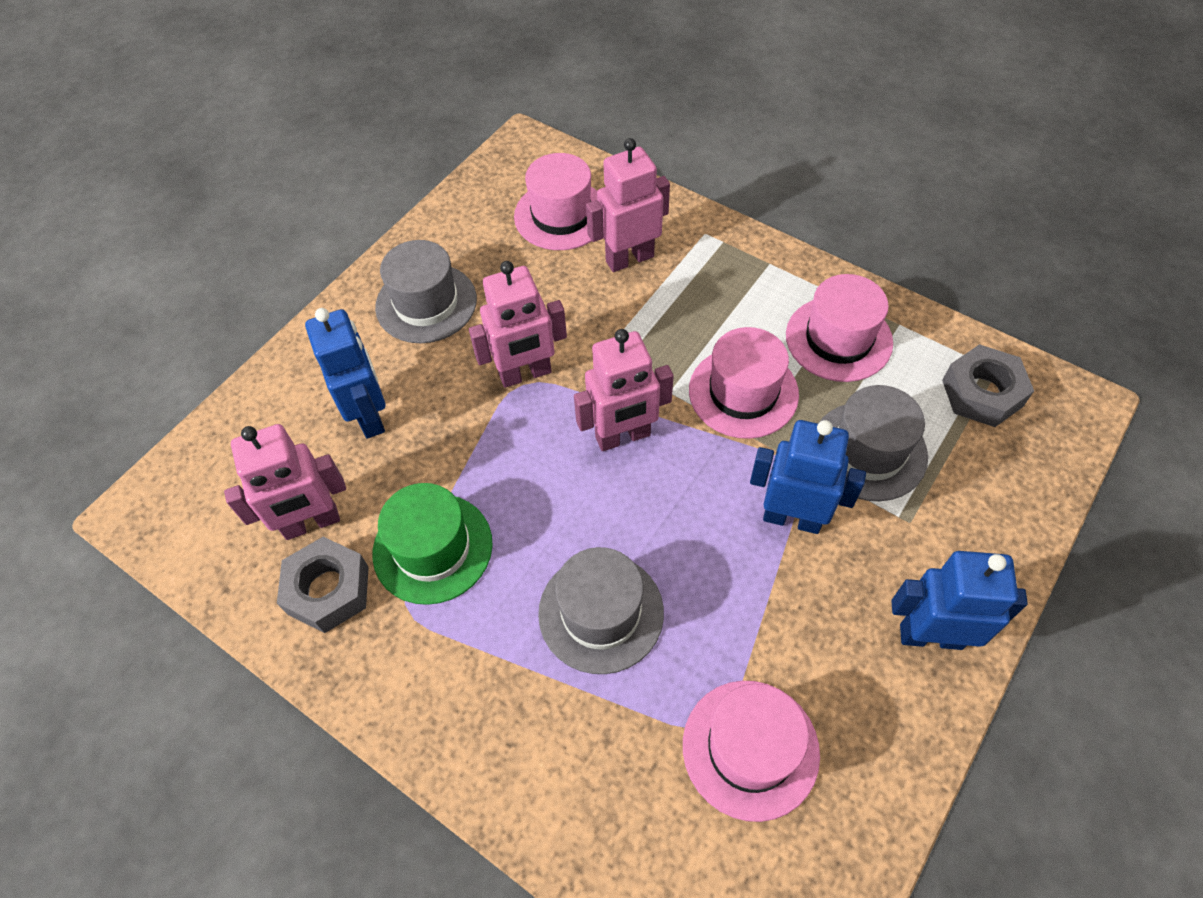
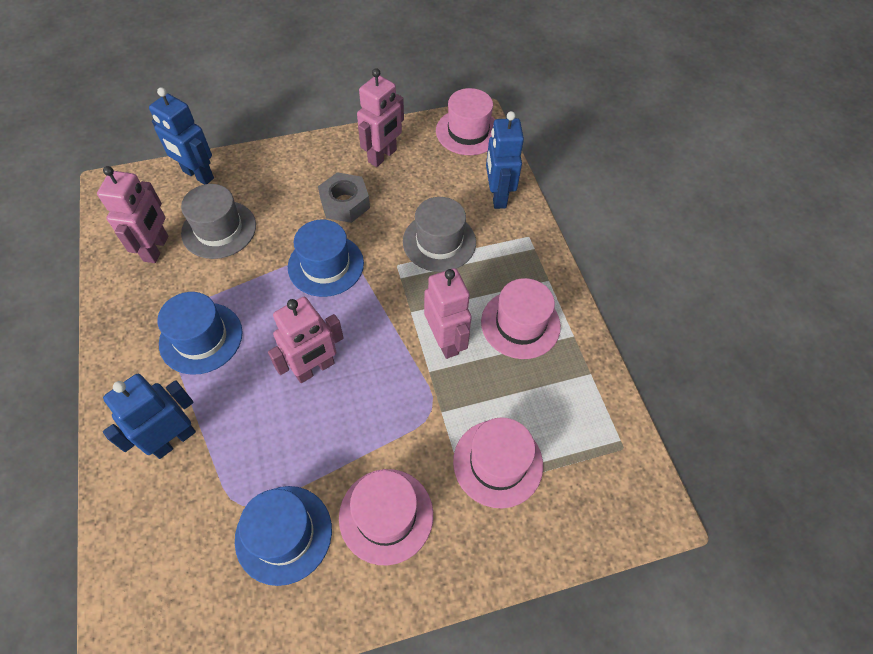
blue hat: 0 -> 3
green hat: 1 -> 0
grey hat: 3 -> 2
grey nut: 2 -> 1

